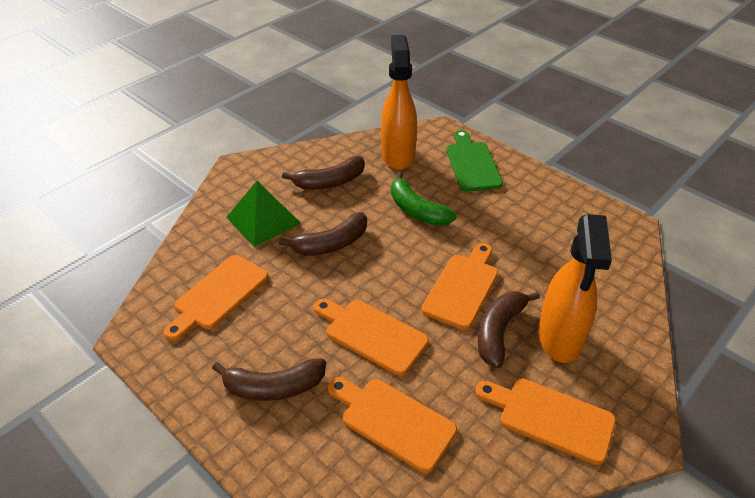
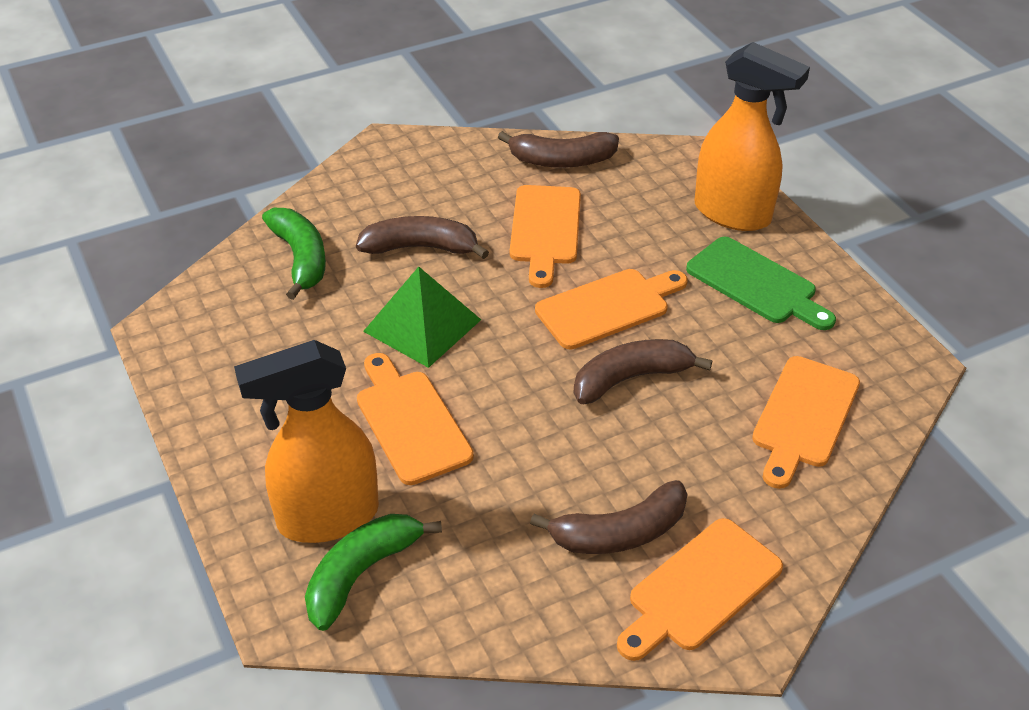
green banana: 1 -> 2

